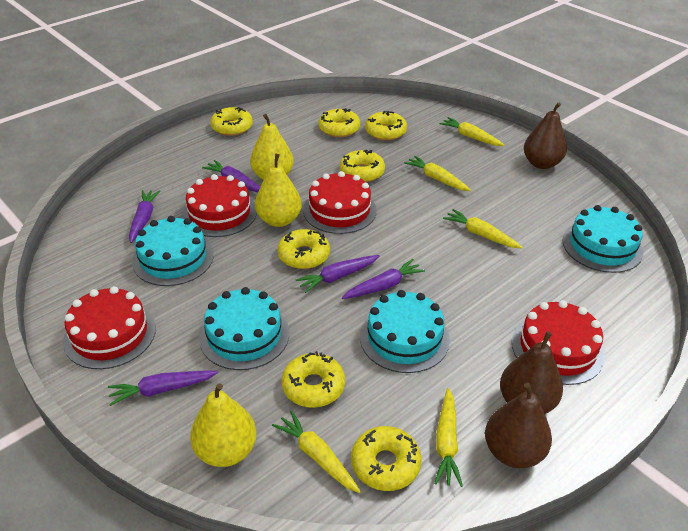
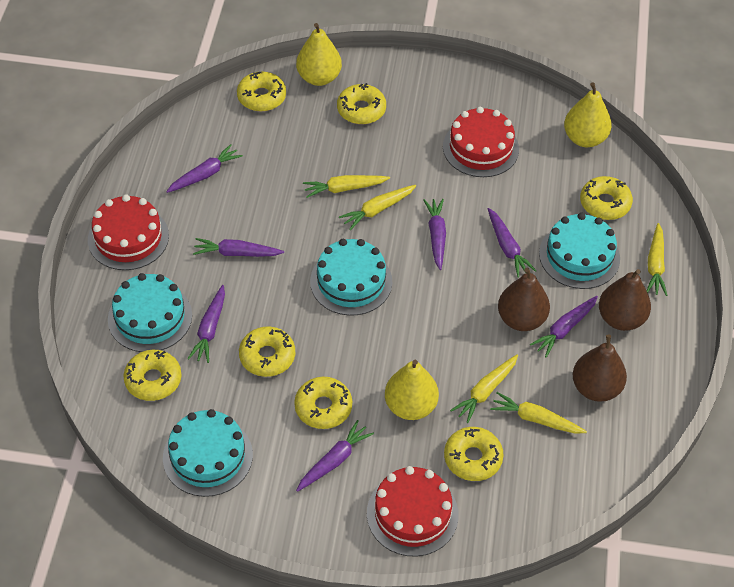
purple carrot: 5 -> 7
red cake: 4 -> 3

